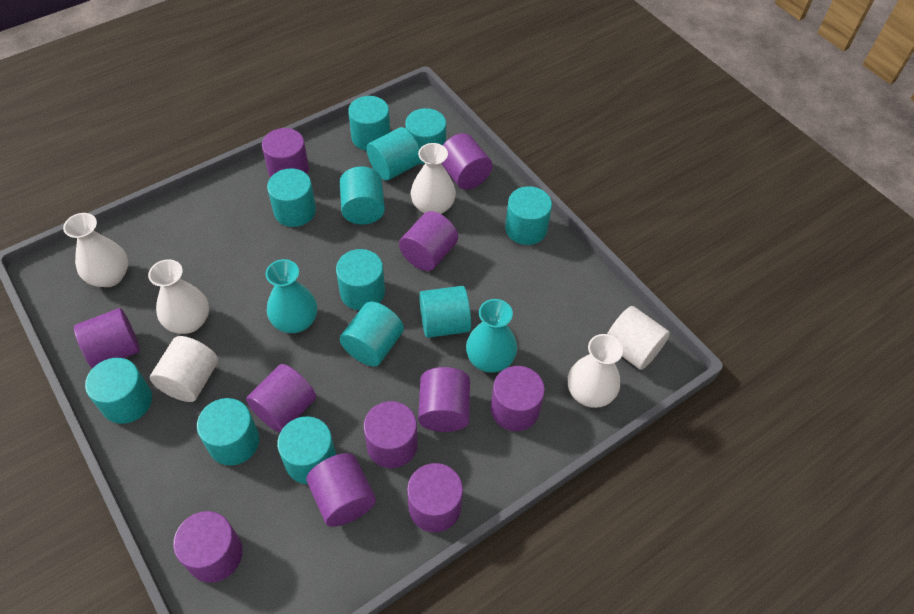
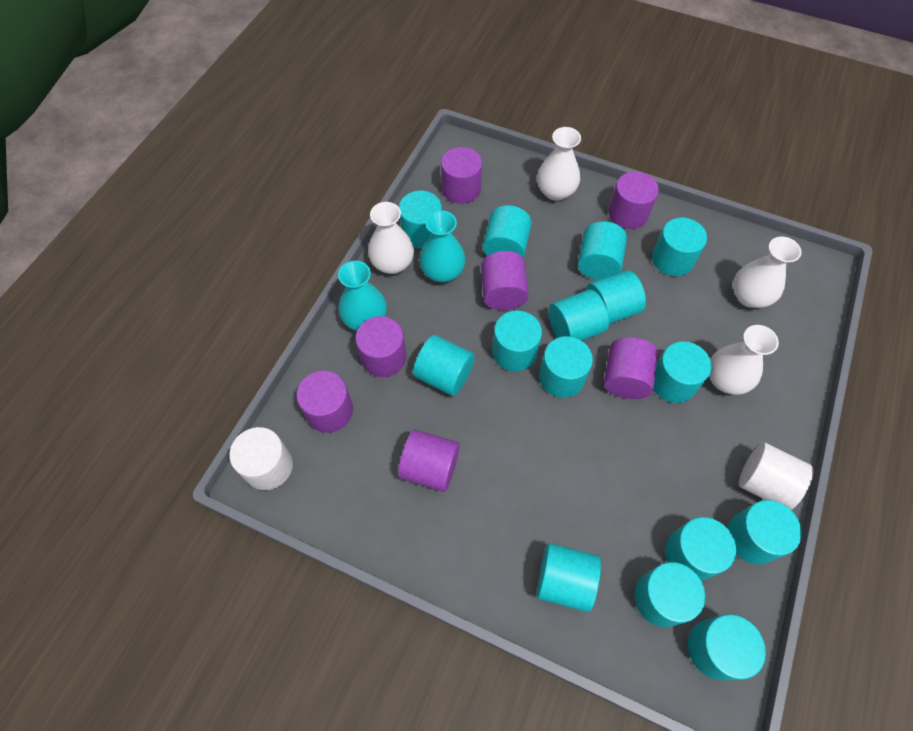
purple cylinder: 11 -> 7
turquoise cylinder: 12 -> 15

